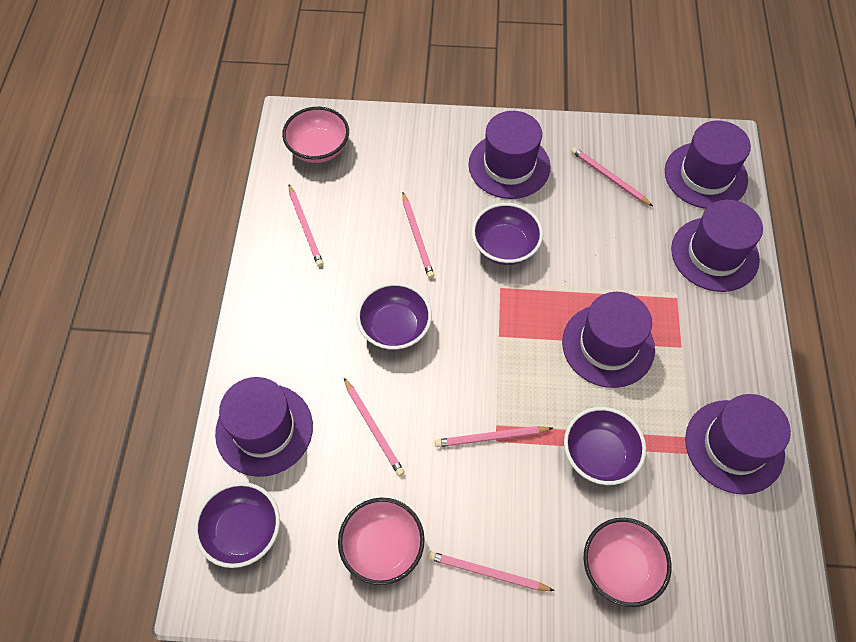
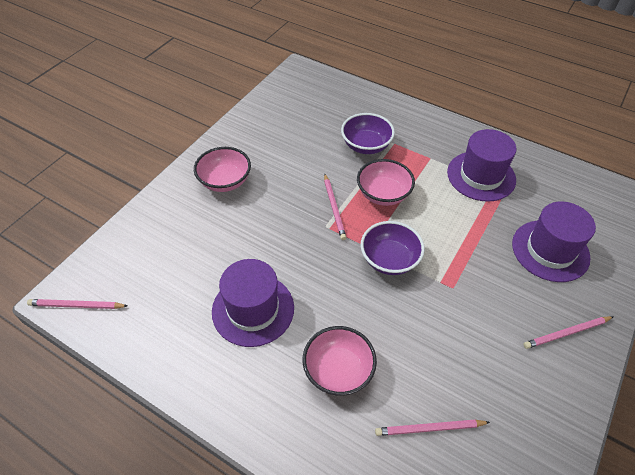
pink pencil: 6 -> 4
purple bowl: 4 -> 2
purple hat: 6 -> 3

